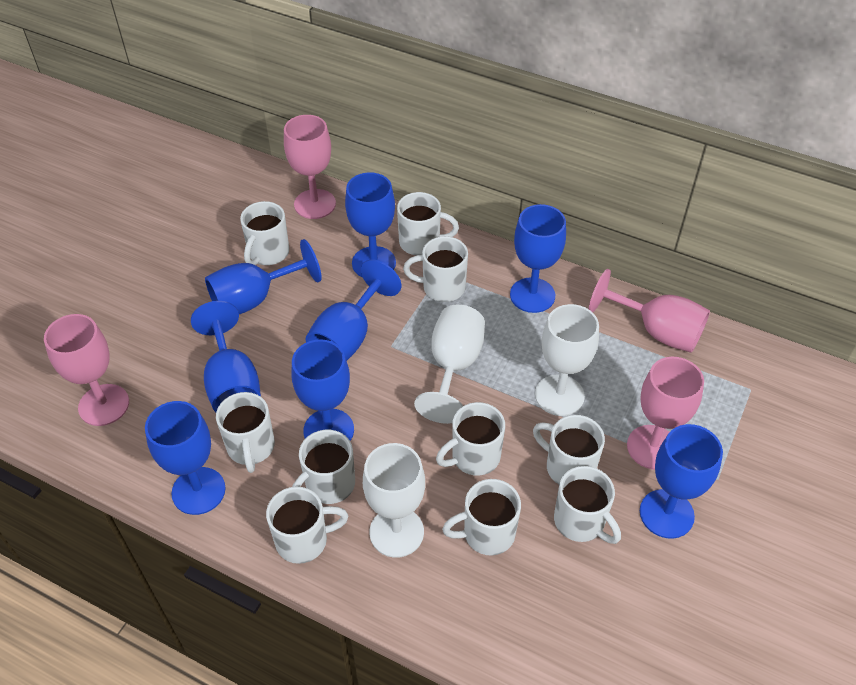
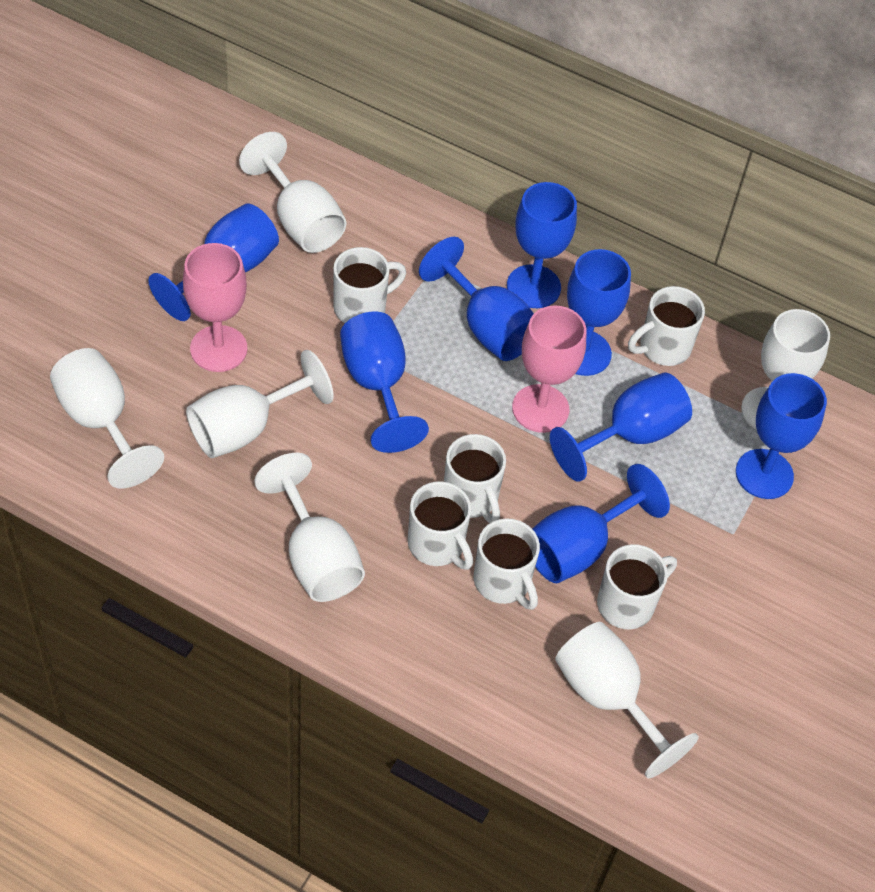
pink goblet: 4 -> 2
white goblet: 3 -> 6
white mug: 10 -> 6

